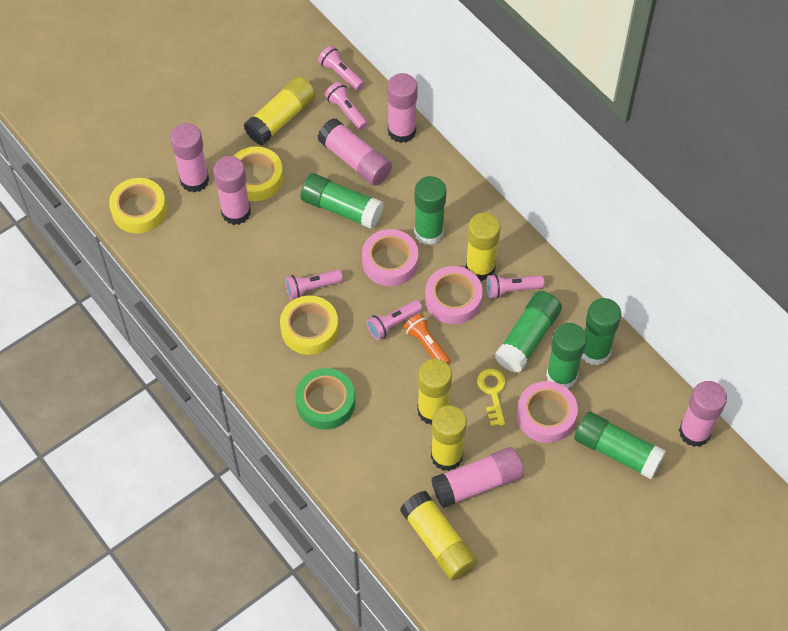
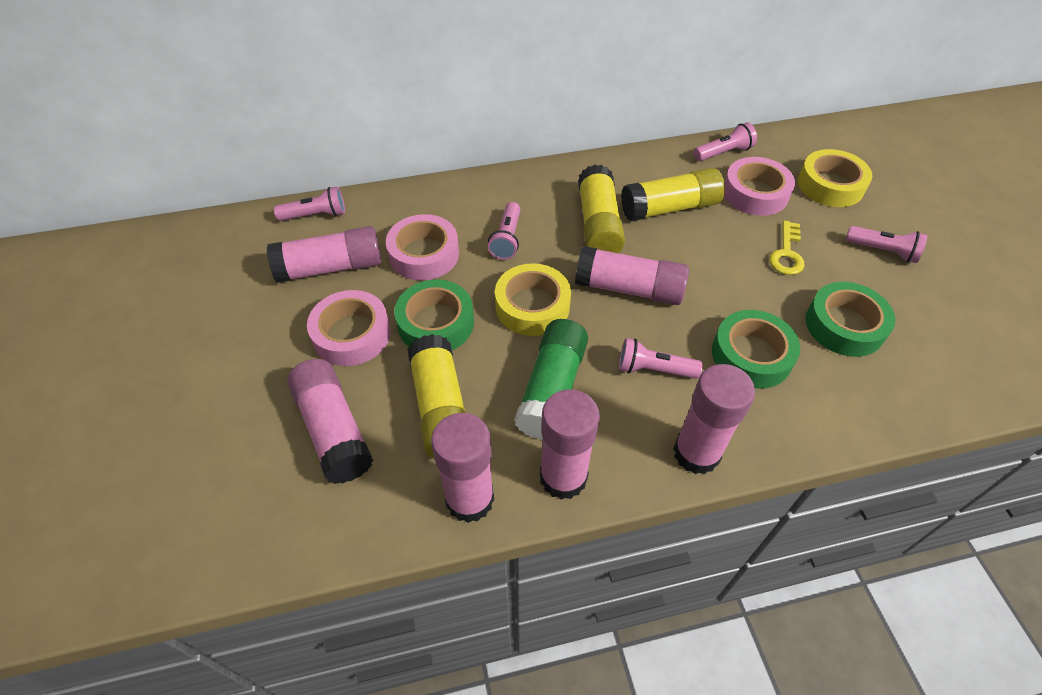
green glue stick: 6 -> 1
green tape: 1 -> 3
orange flashlight: 1 -> 0
yellow glue stick: 5 -> 3
yellow tape: 3 -> 2

